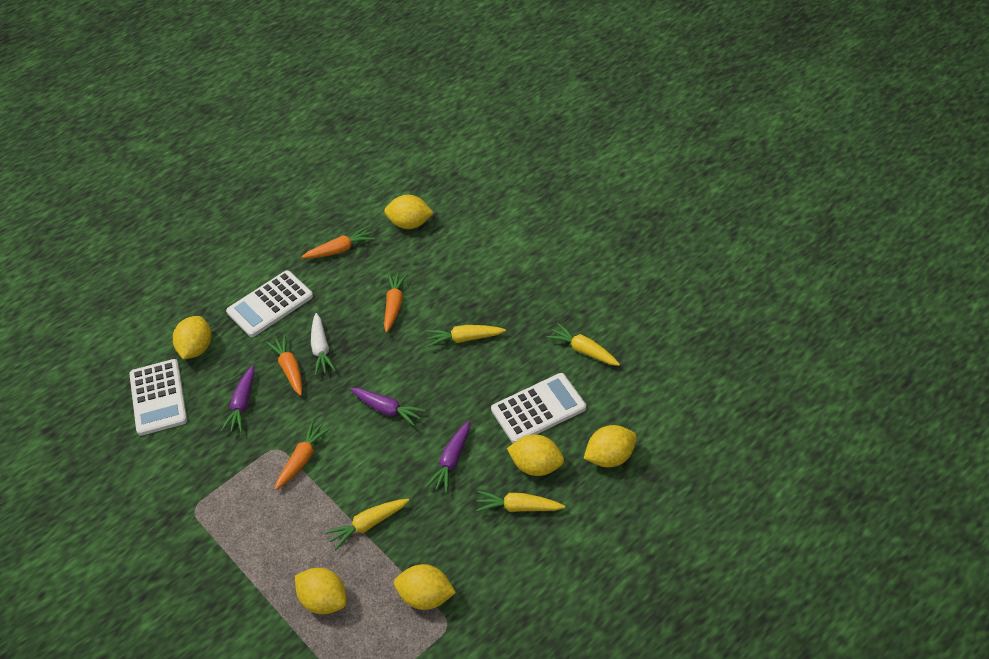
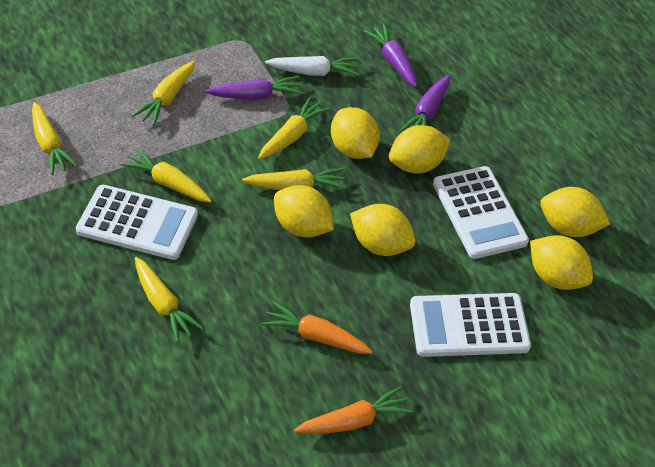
orange carrot: 4 -> 2
yellow carrot: 4 -> 6

